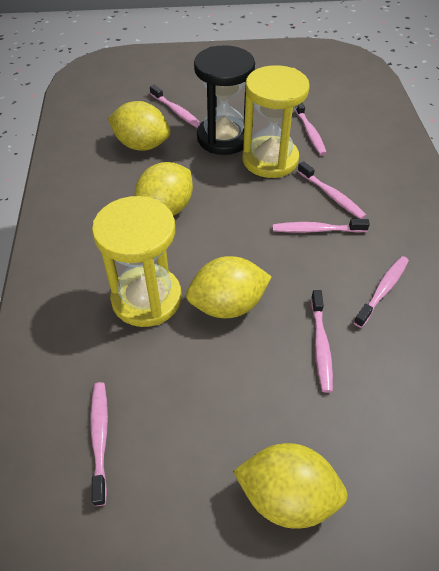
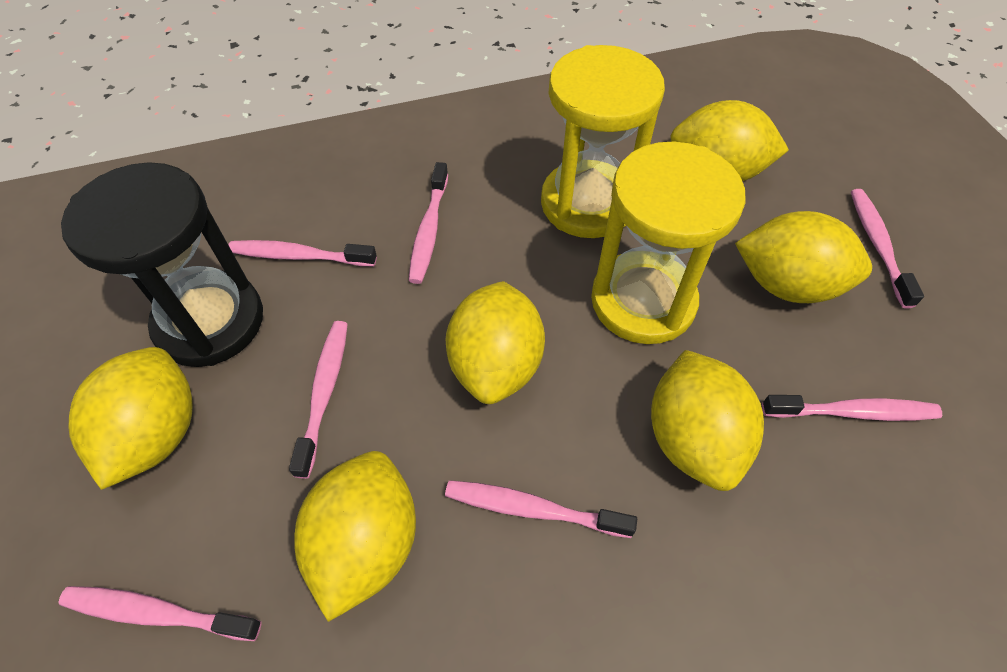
yellow lemon: 4 -> 6

